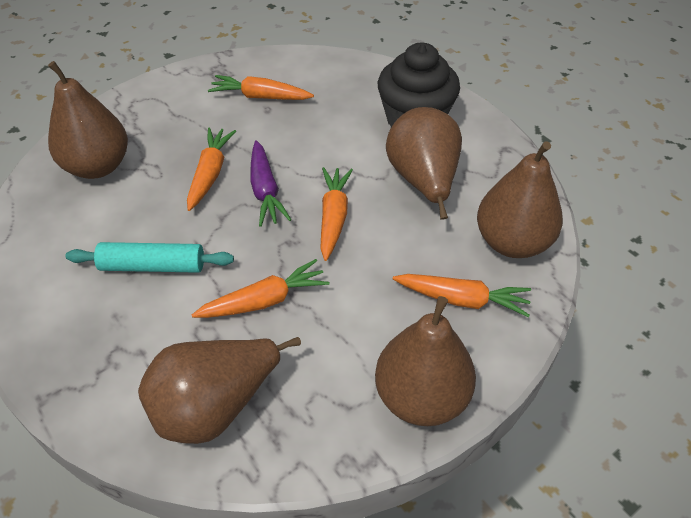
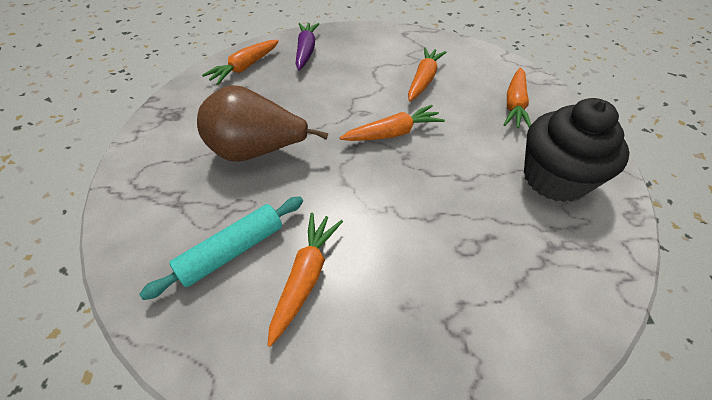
brown pear: 5 -> 1

